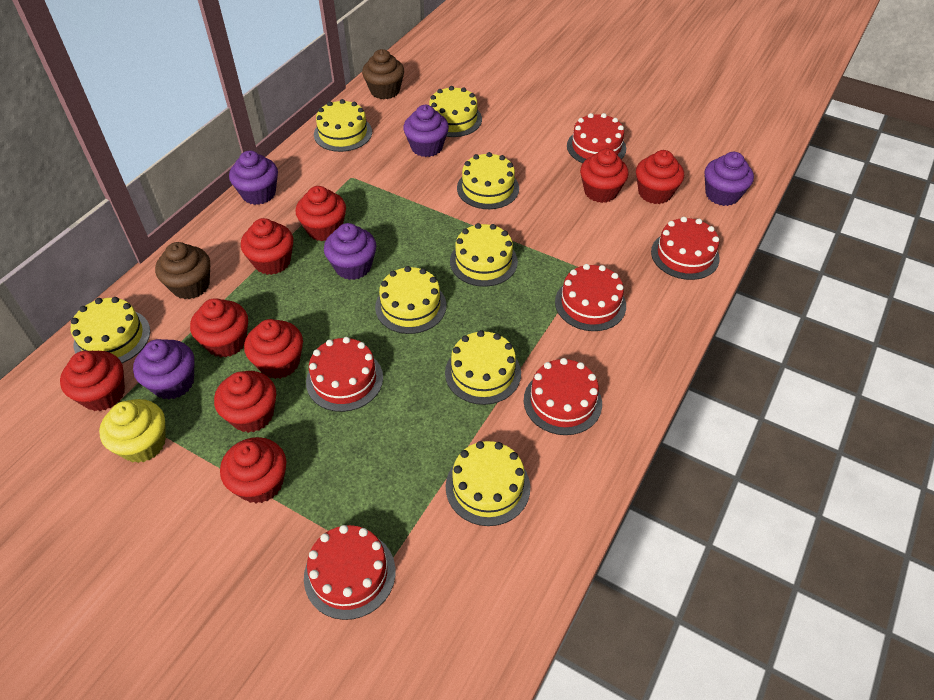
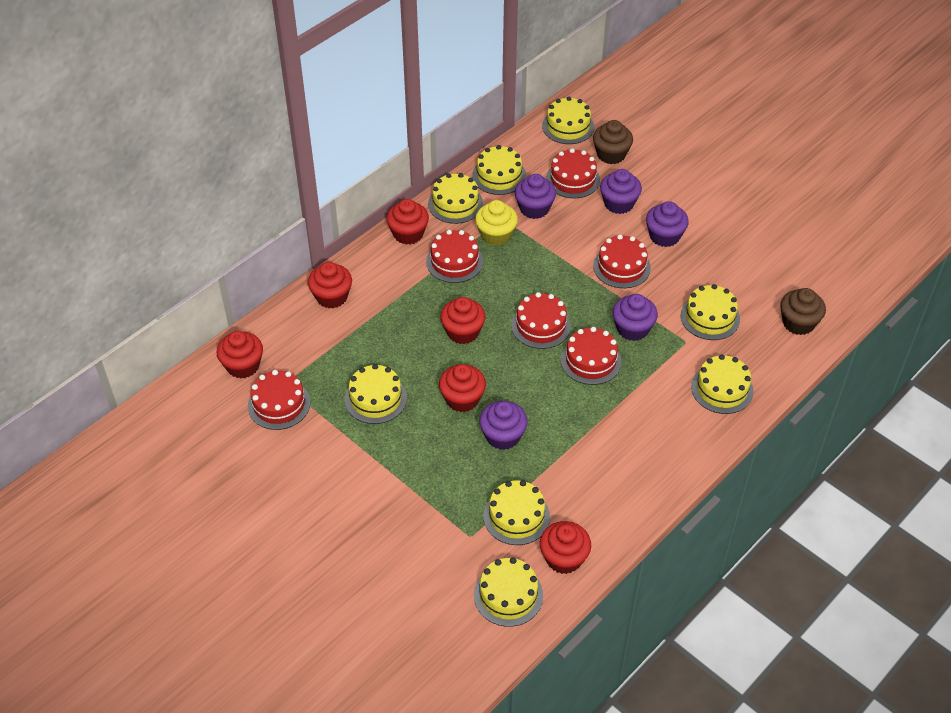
red cupcake: 9 -> 6

